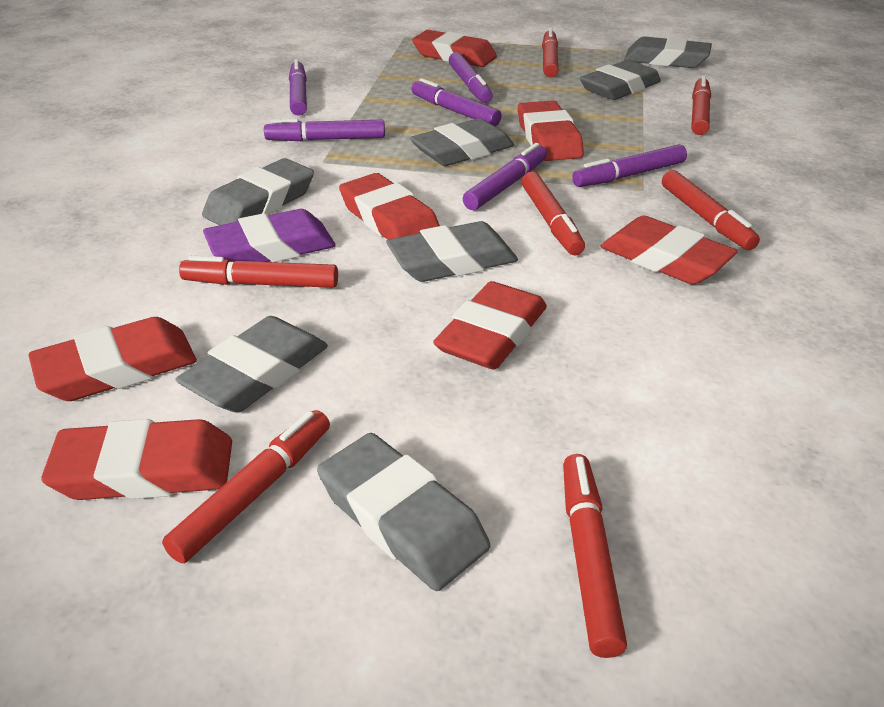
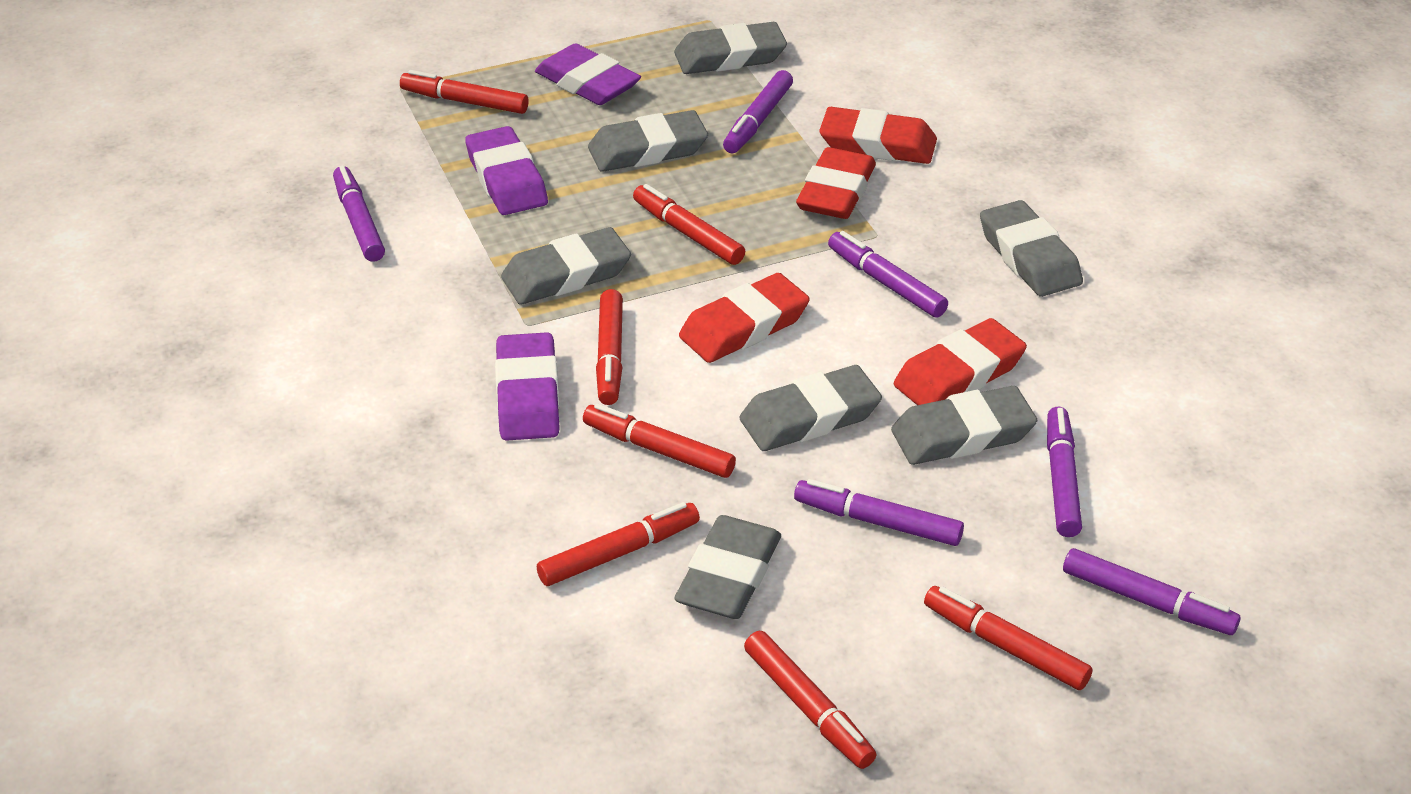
purple eraser: 1 -> 3
red eraser: 7 -> 4

